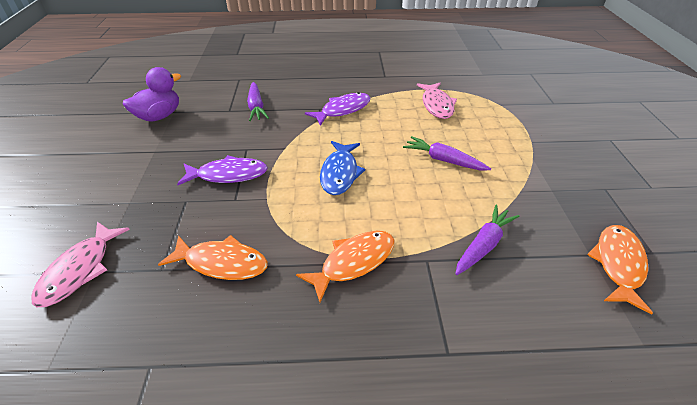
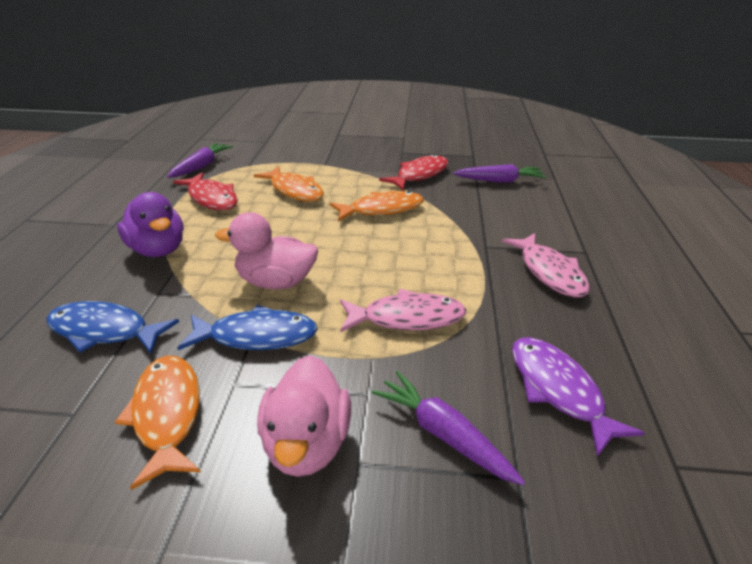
blue fish: 1 -> 2
pink duck: 0 -> 2
purple fish: 2 -> 1
red fish: 0 -> 2

